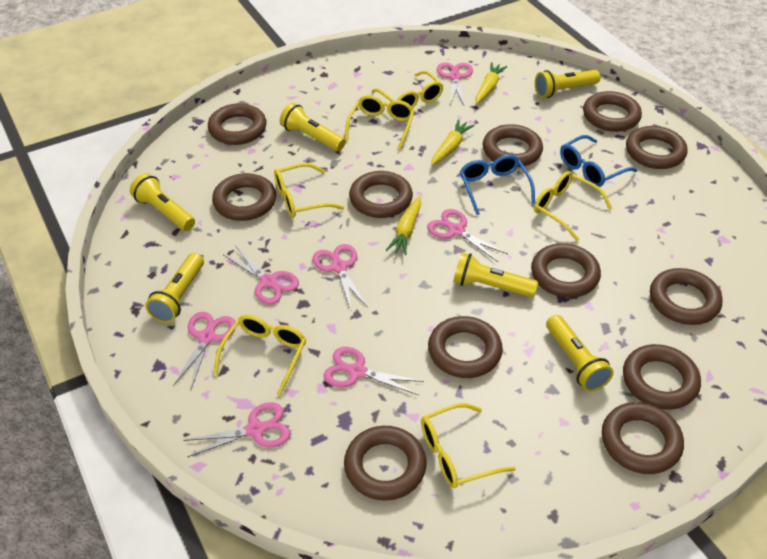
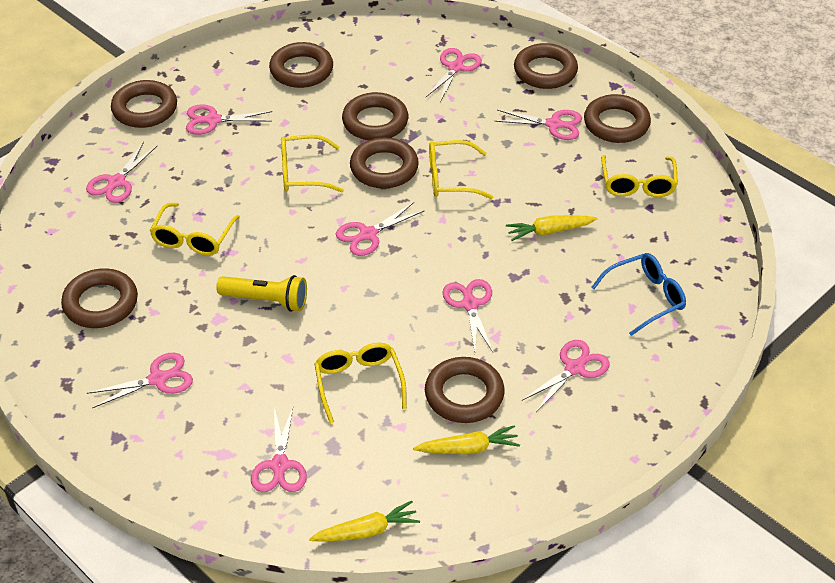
blue glasses: 2 -> 1
brown ring: 12 -> 8
pink scissors: 7 -> 9
yellow flashlight: 6 -> 1
yellow glasses: 6 -> 5

